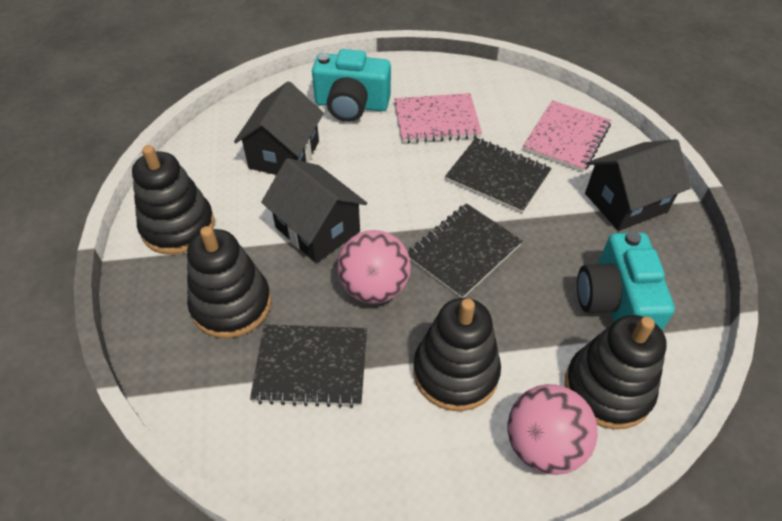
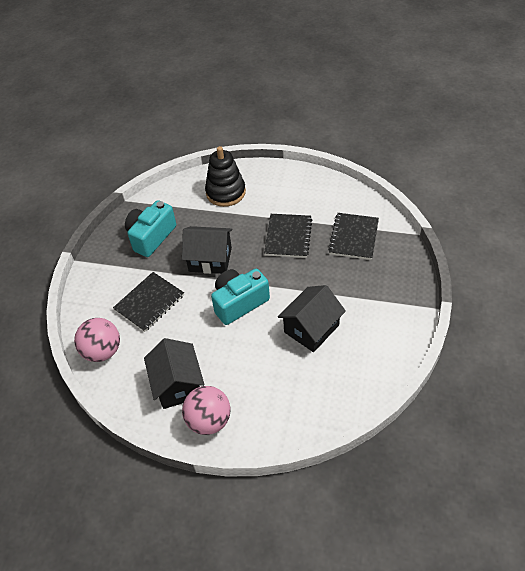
black stacking toy: 4 -> 1
pink notebook: 2 -> 0

